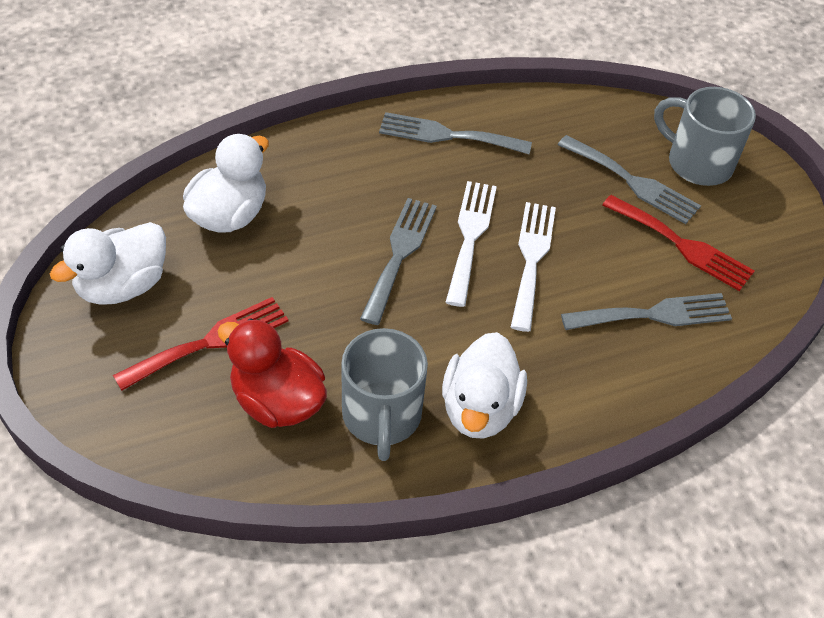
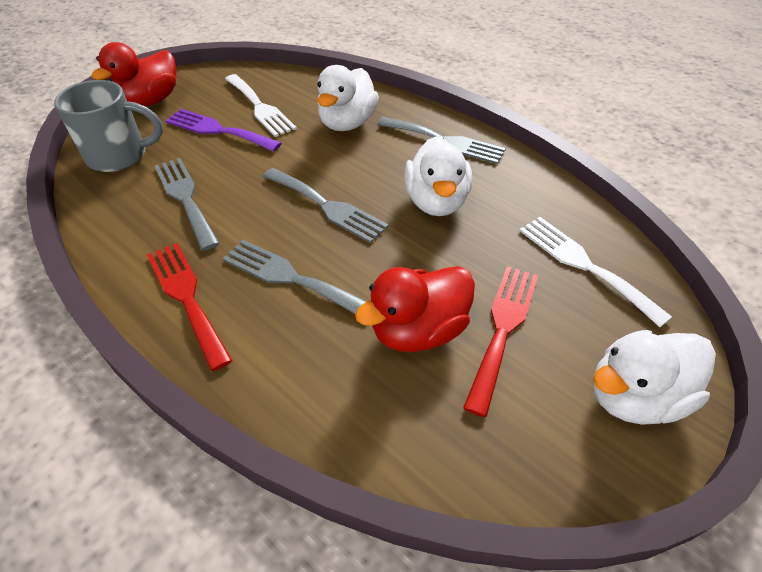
grey mug: 2 -> 1
purple fork: 0 -> 1
red duck: 1 -> 2

